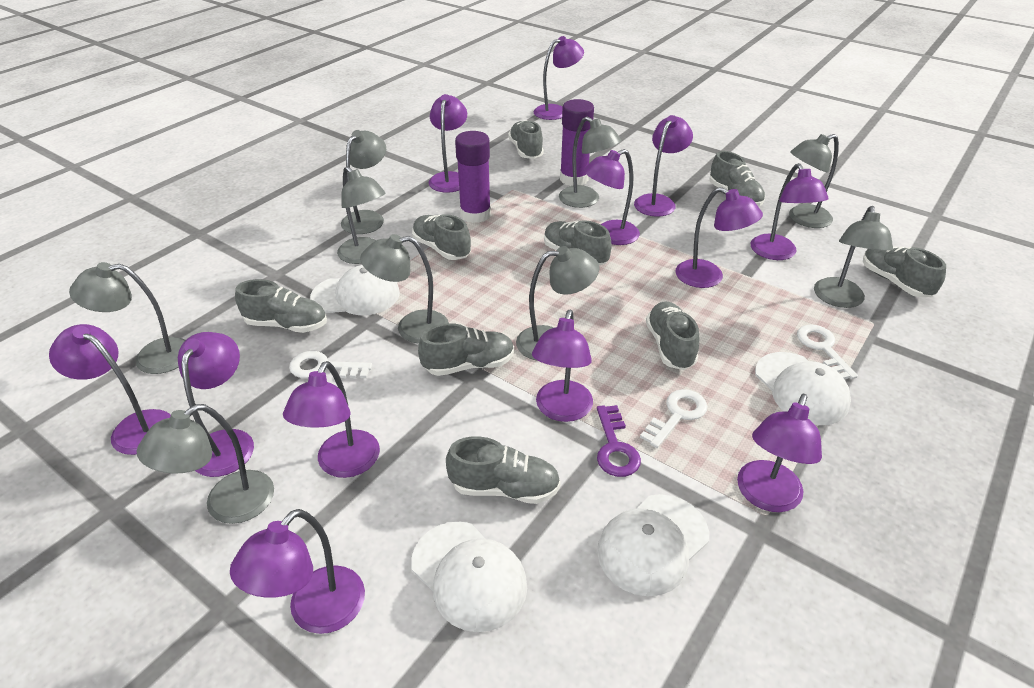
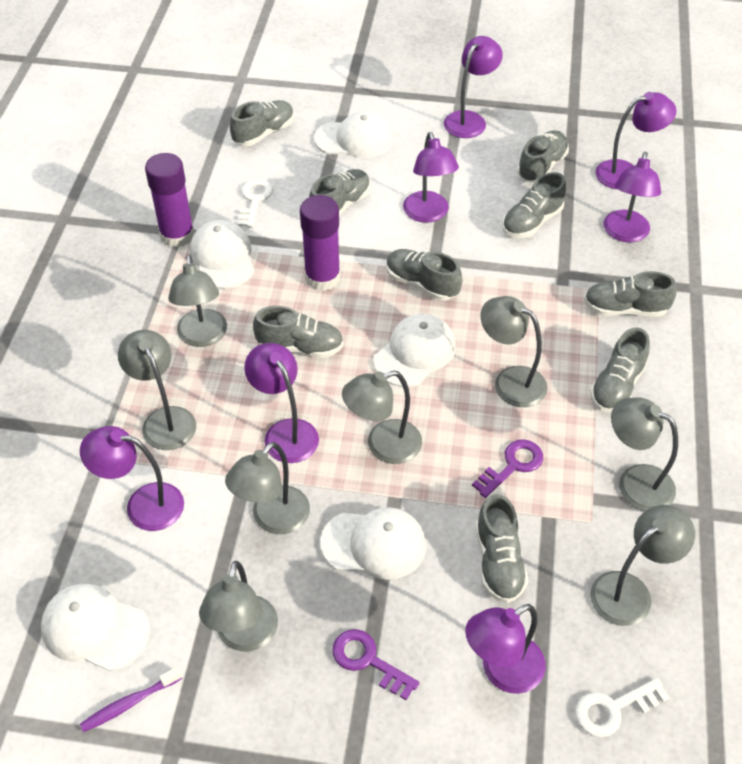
grey lamp: 9 -> 8
purple key: 1 -> 2
purple lamp: 12 -> 7
purple toothbrush: 0 -> 1
white cap: 4 -> 5
white key: 3 -> 2

